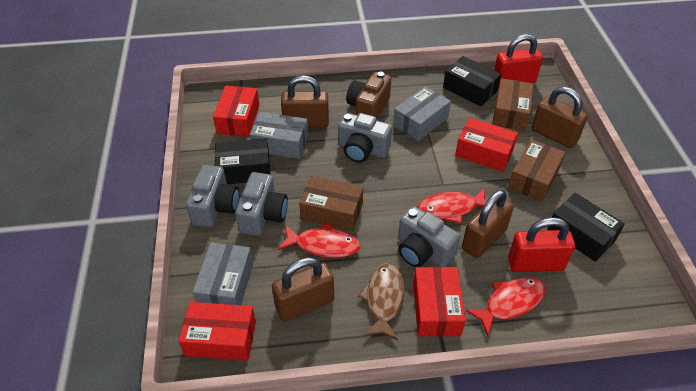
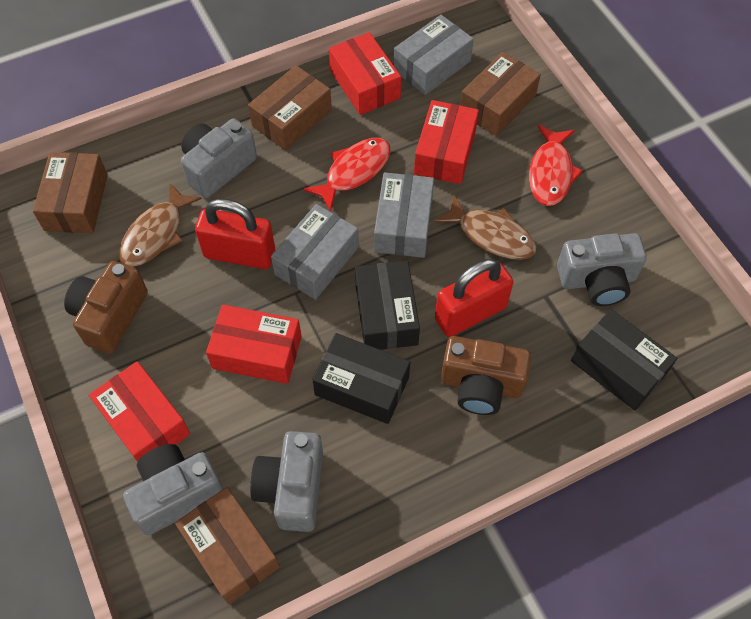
brown box: 3 -> 4
brown camera: 1 -> 2
brown fish: 1 -> 2
brown padlock: 4 -> 0
red fish: 3 -> 2

